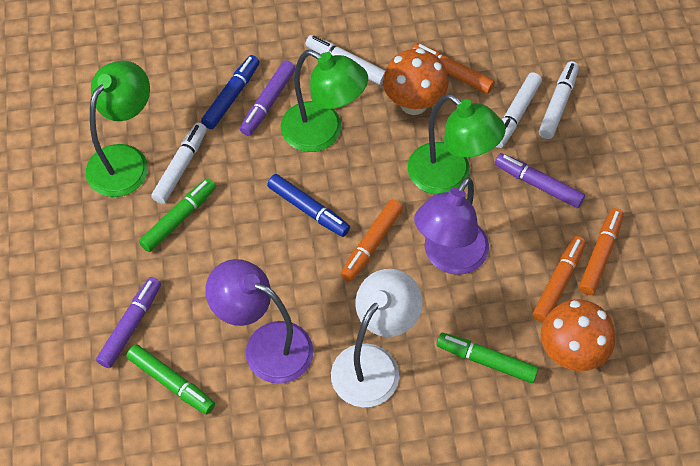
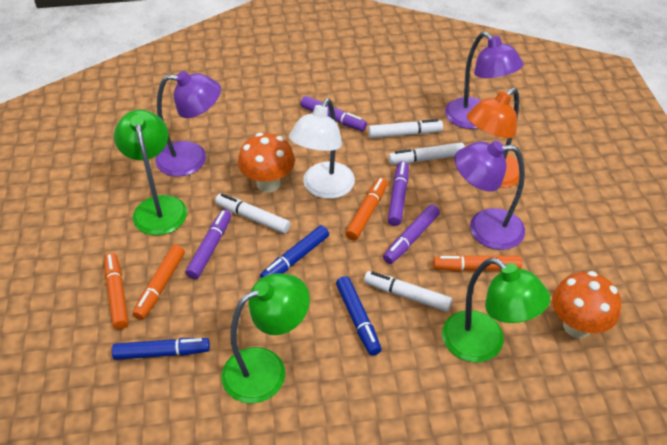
blue marker: 2 -> 3
green marker: 3 -> 0
orange lamp: 0 -> 1
purple lamp: 2 -> 3
purple marker: 3 -> 4

